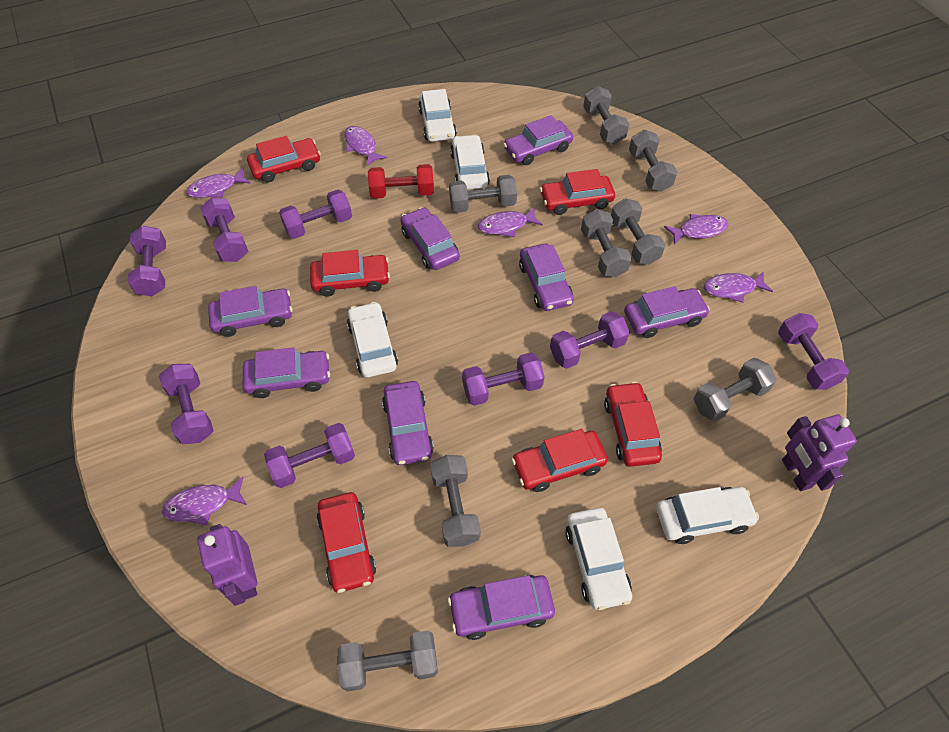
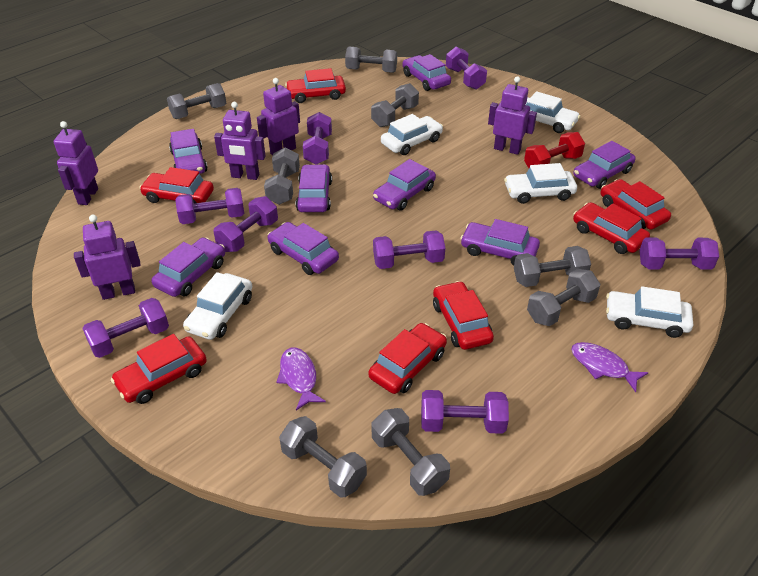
purple fish: 6 -> 2
purple robot: 2 -> 5
red car: 6 -> 7

